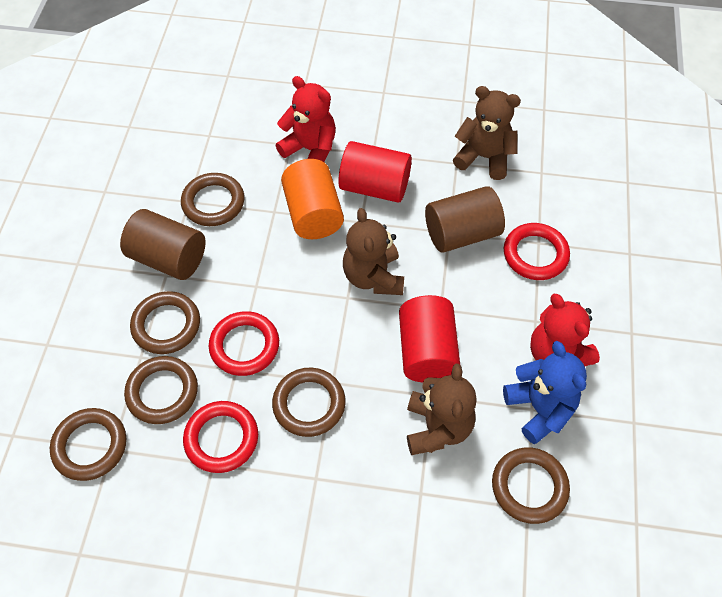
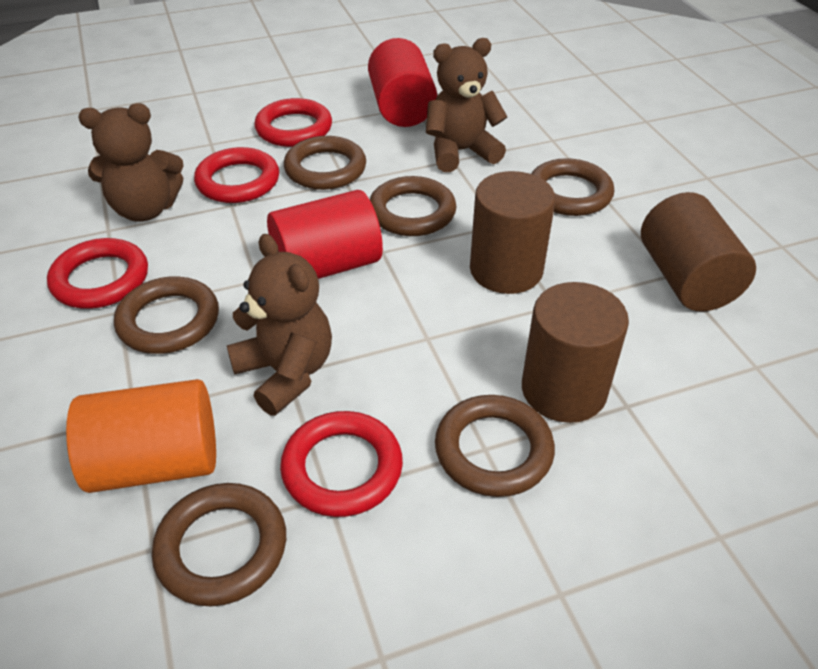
blue teddy bear: 1 -> 0
brown cylinder: 2 -> 3
red ring: 3 -> 4
red teddy bear: 2 -> 0

